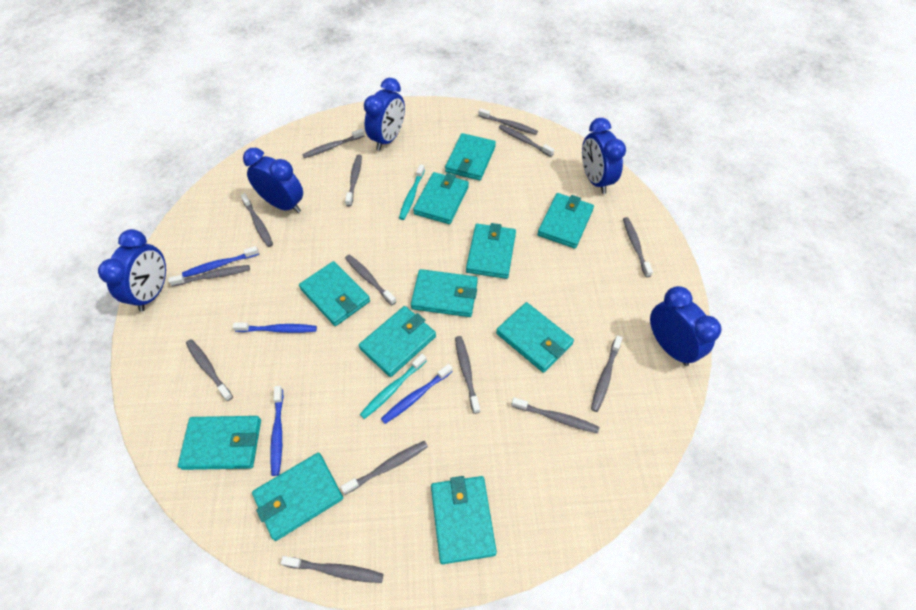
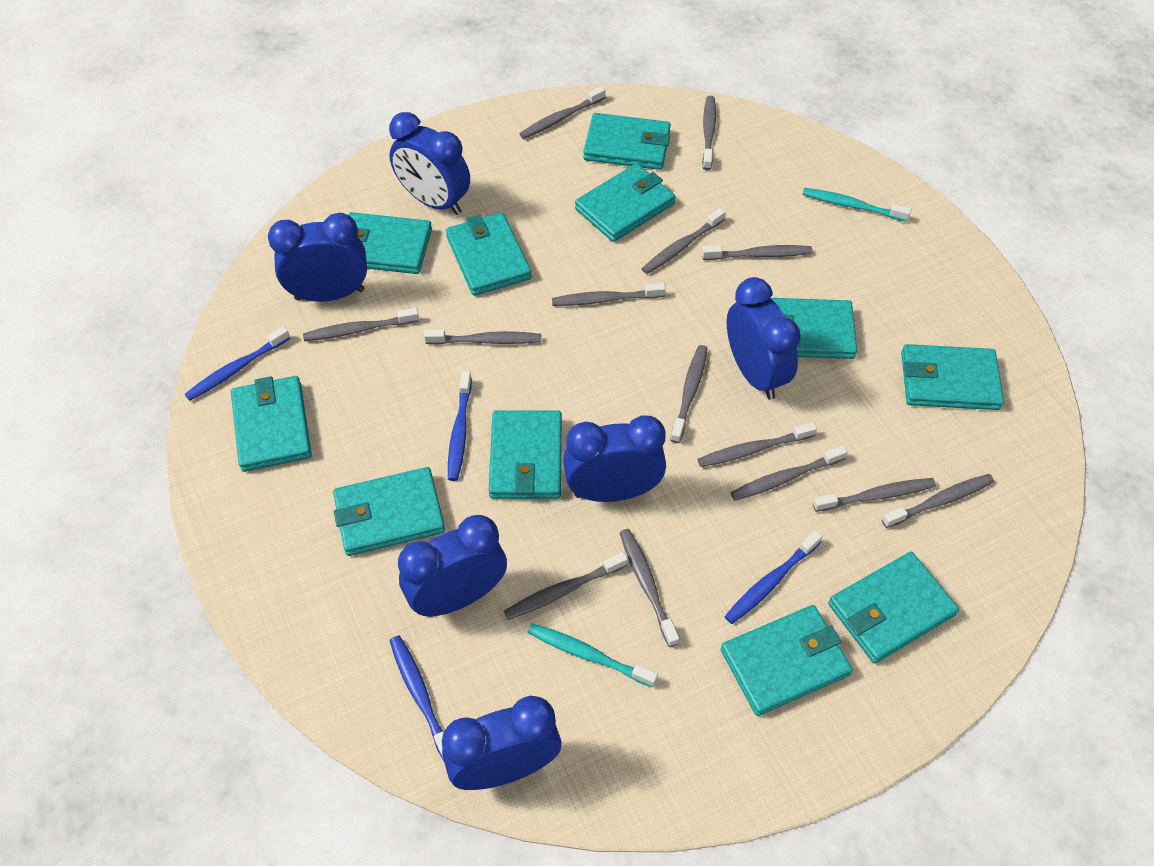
blue clock: 5 -> 6

